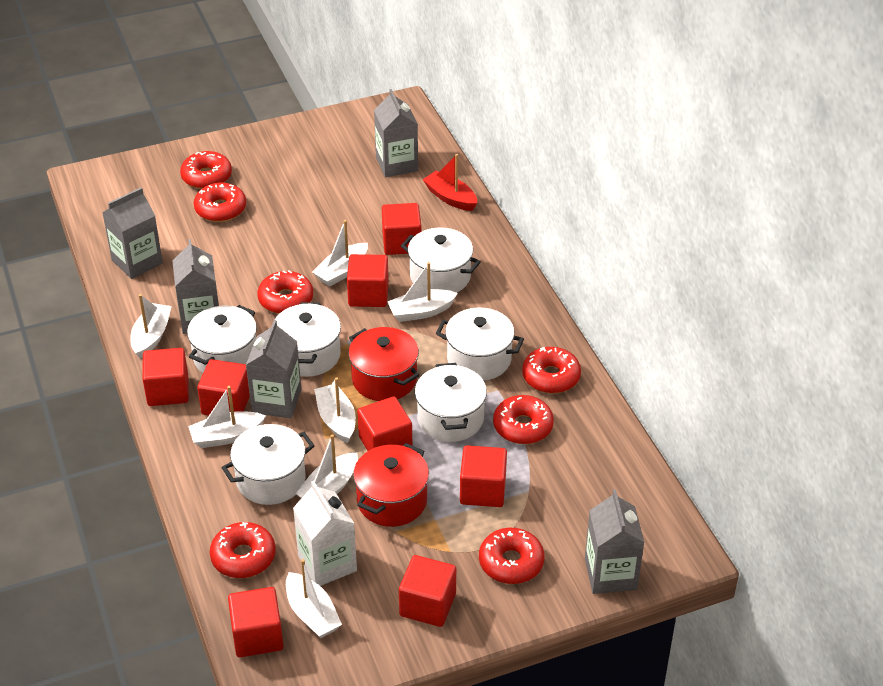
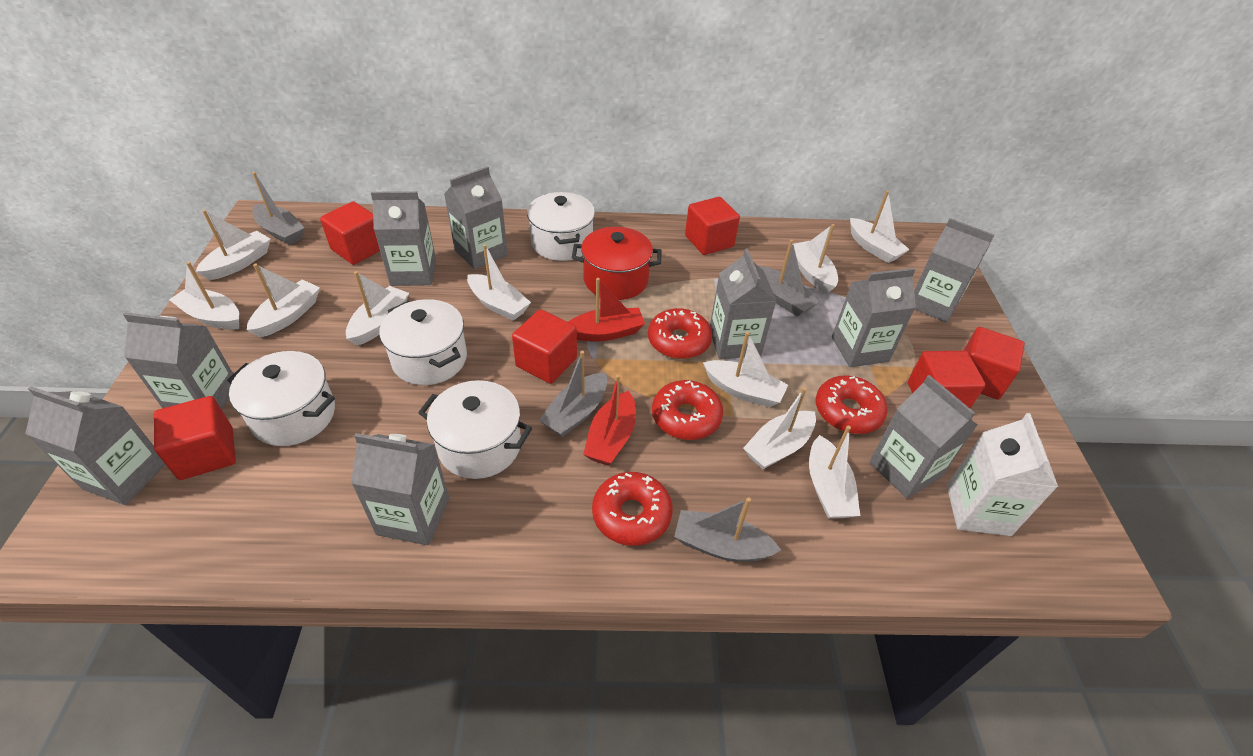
grey boat: 0 -> 4
grey carton: 5 -> 9
red boat: 1 -> 2
red cube: 8 -> 6
red donut: 7 -> 4
red pot: 2 -> 1
white boat: 7 -> 10
white pot: 6 -> 4

